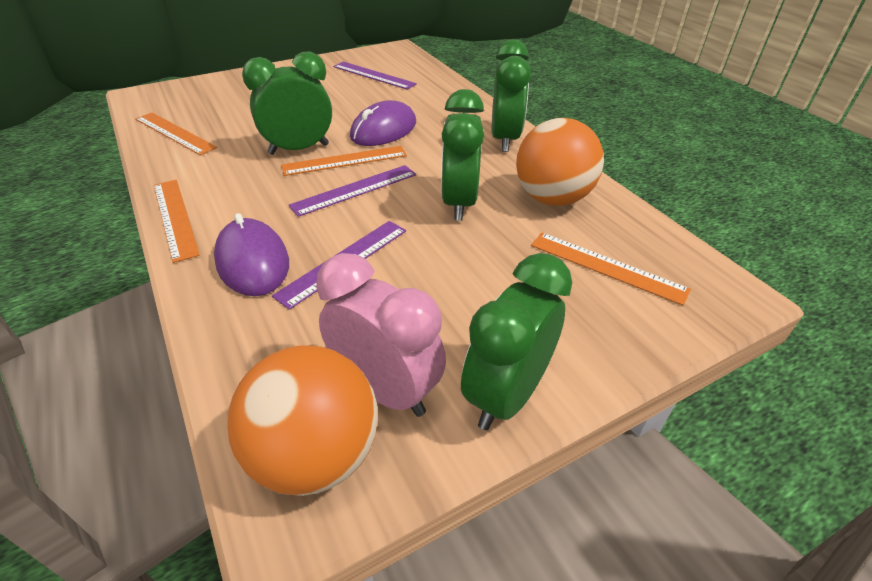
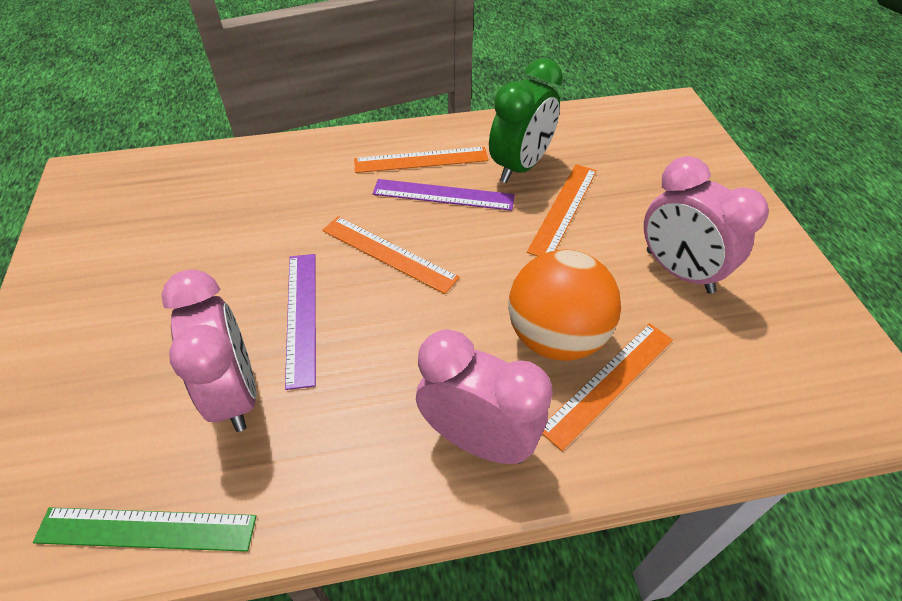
green clock: 4 -> 1
green ruler: 0 -> 1
orange ball: 2 -> 1
pink clock: 1 -> 3
purple mouse: 2 -> 0
purple ruler: 3 -> 2

